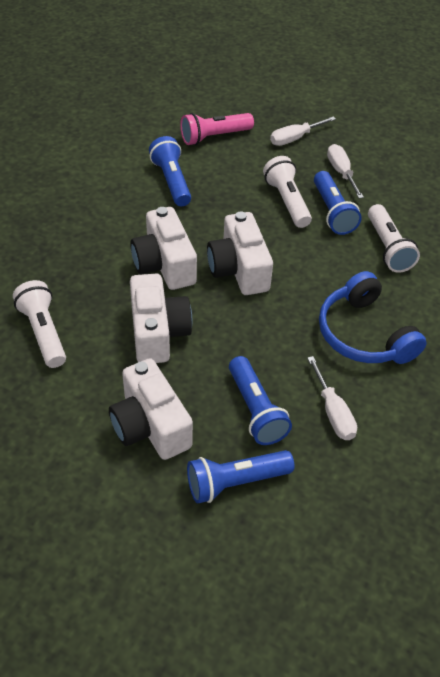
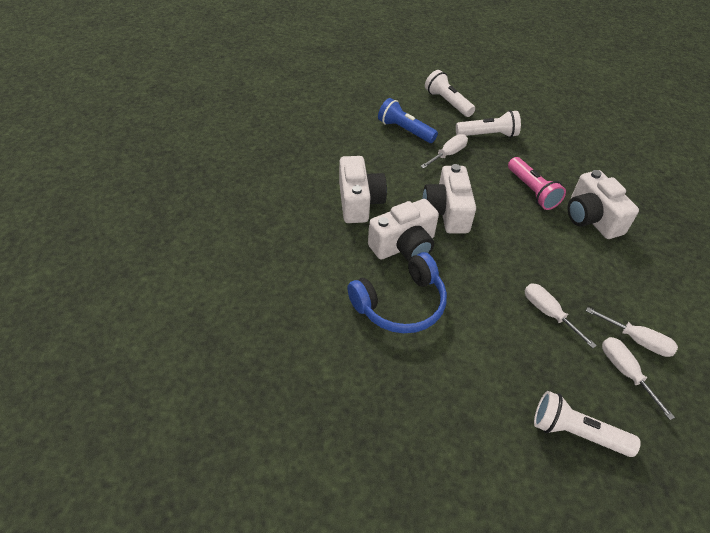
blue flashlight: 4 -> 1
white screwdriver: 3 -> 4

